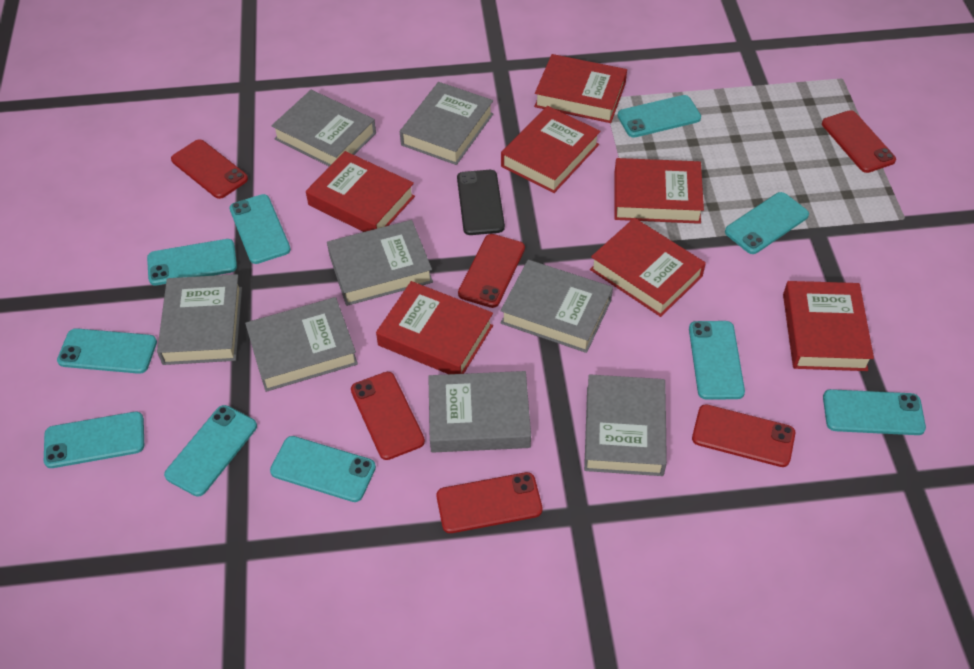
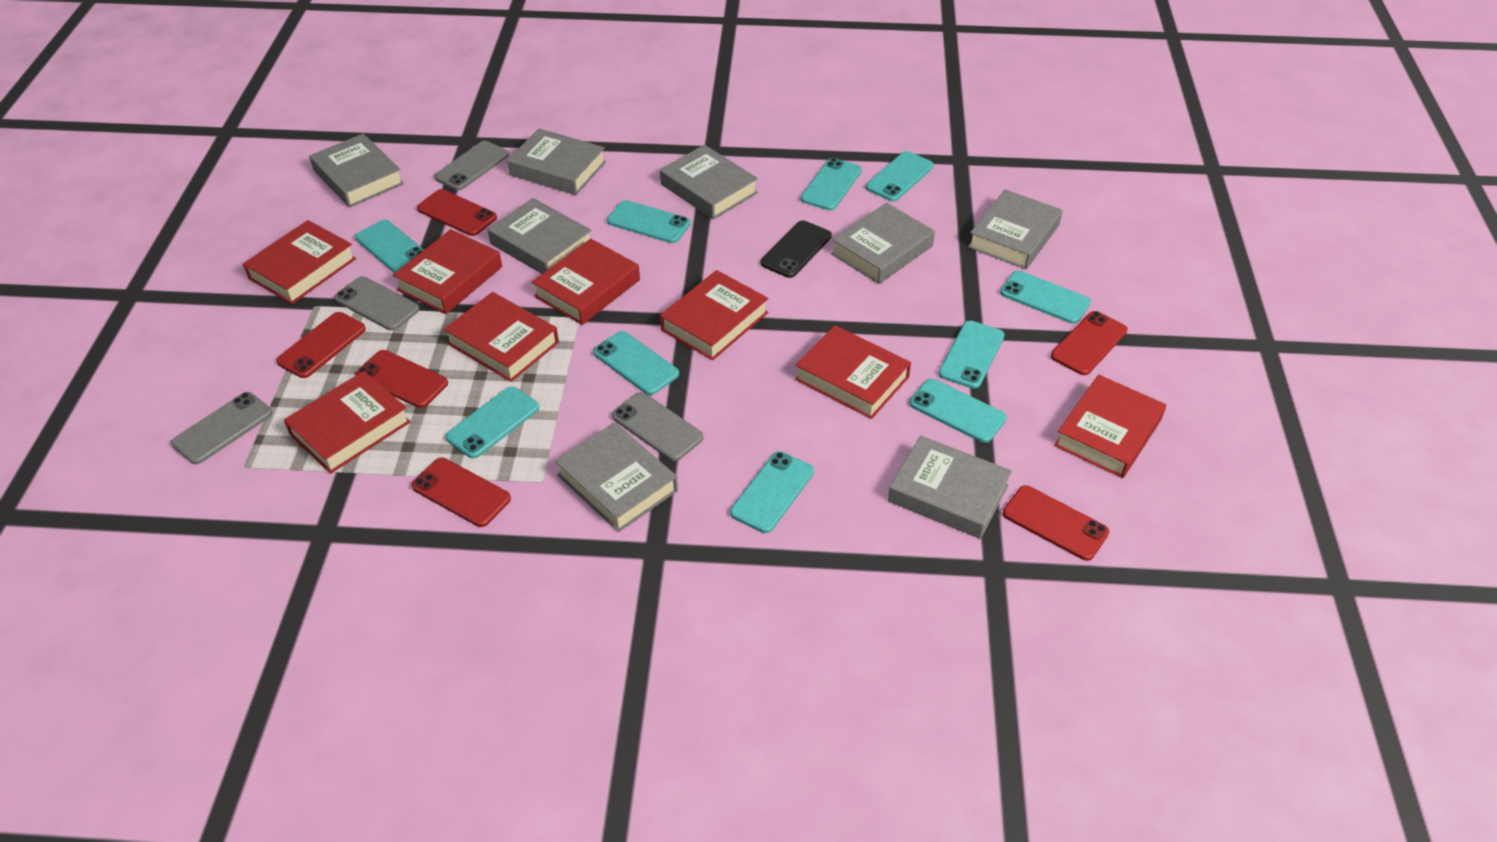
grey phone: 0 -> 4
red book: 7 -> 8

